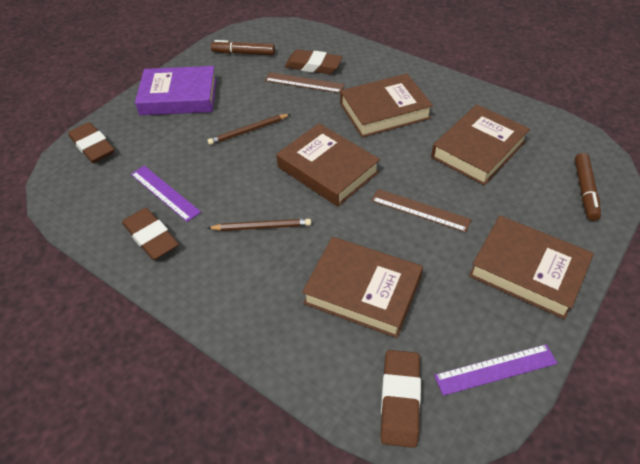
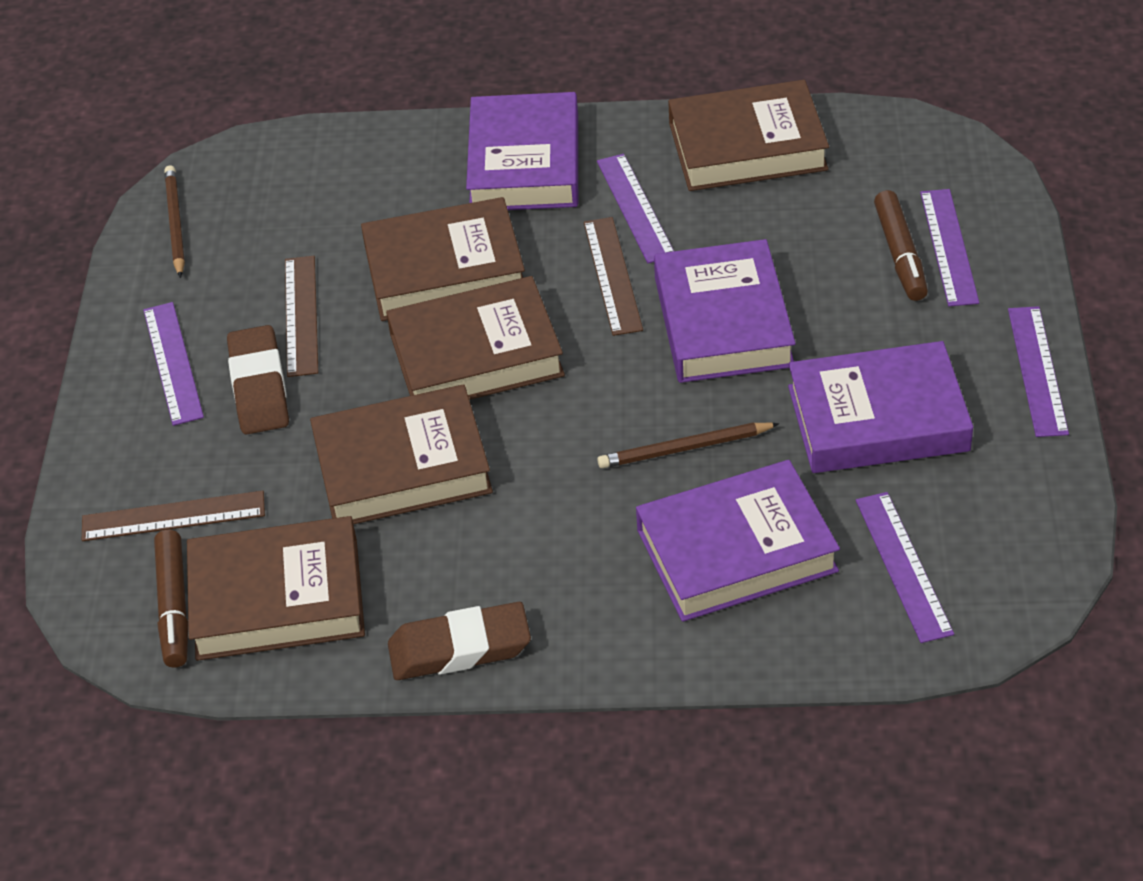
brown eraser: 4 -> 2
brown ruler: 2 -> 3
purple book: 1 -> 4
purple ruler: 2 -> 5

